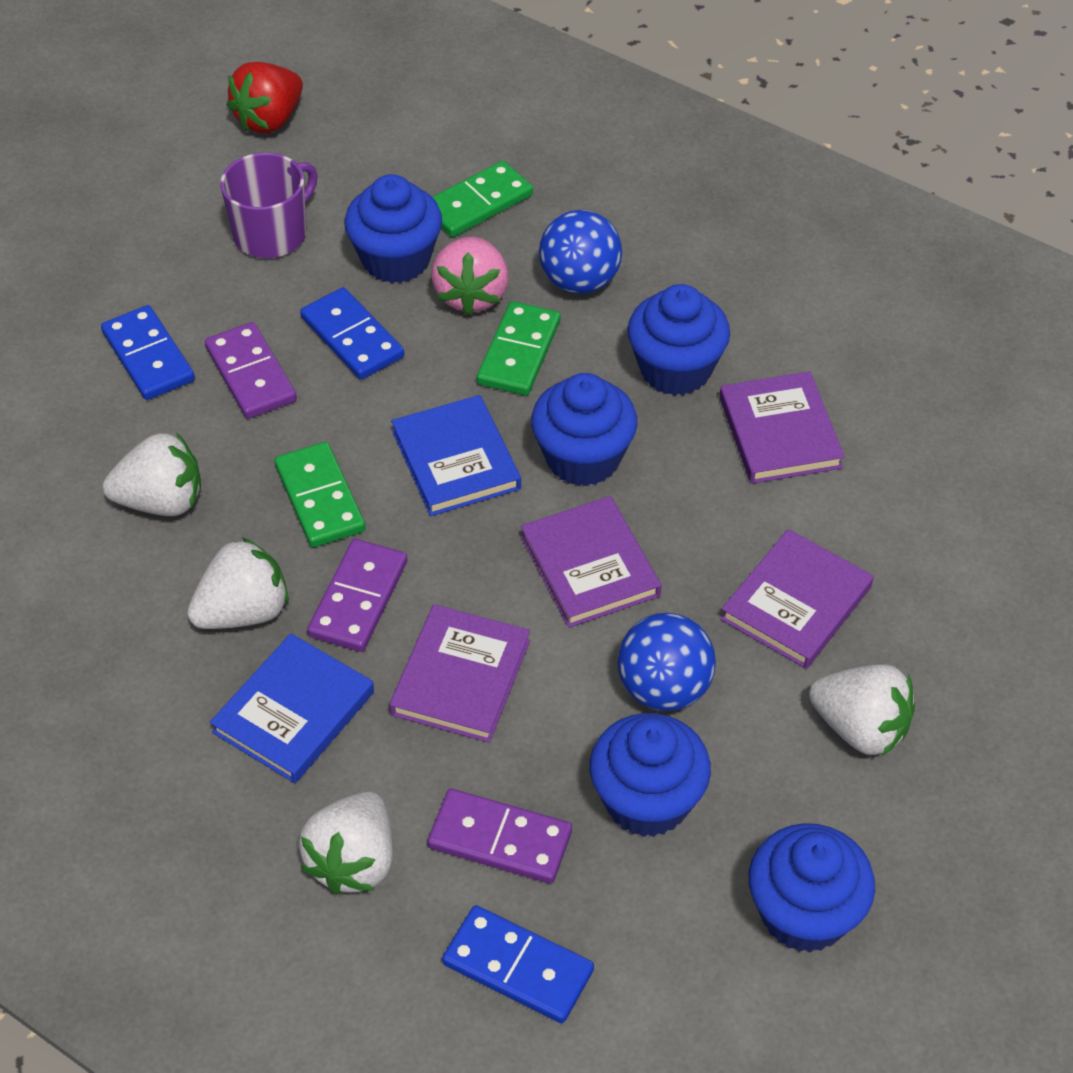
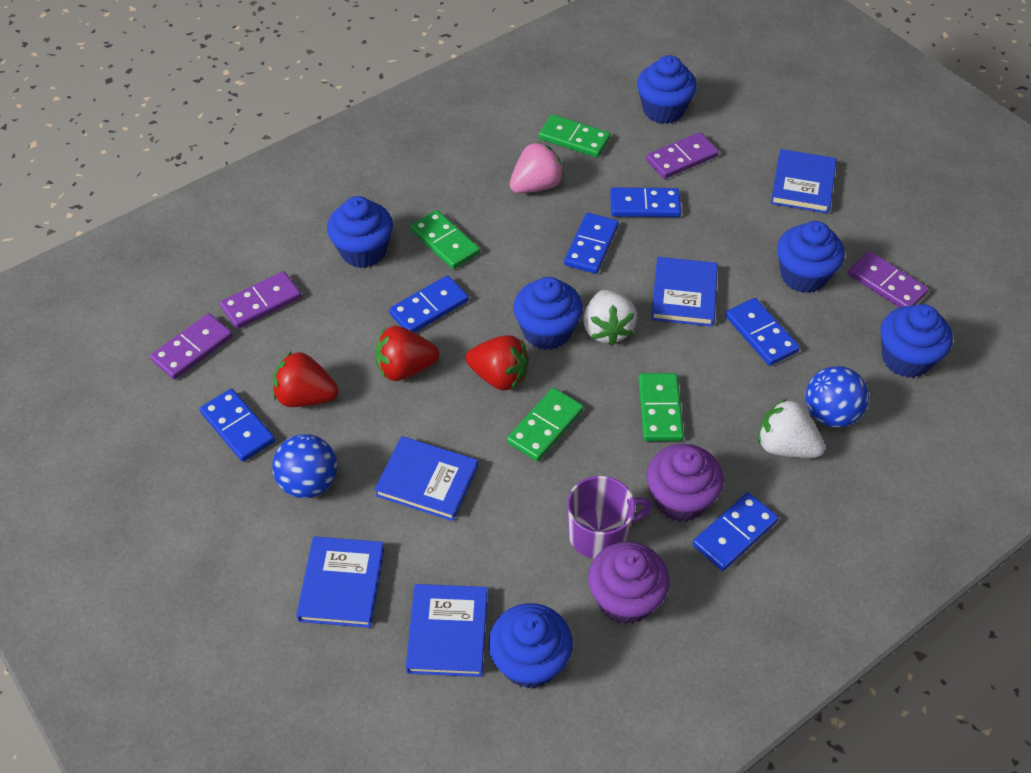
blue book: 2 -> 5
blue cupcake: 5 -> 6
blue domino: 3 -> 6
green domino: 3 -> 4
purple book: 4 -> 0
purple cupcake: 0 -> 2
purple domino: 3 -> 4
red strawberry: 1 -> 3
white strawberry: 4 -> 2

